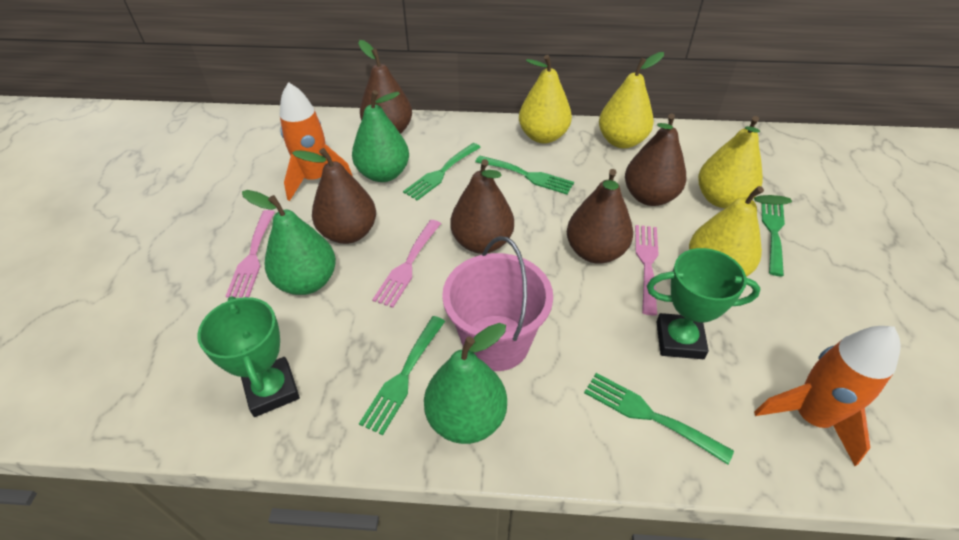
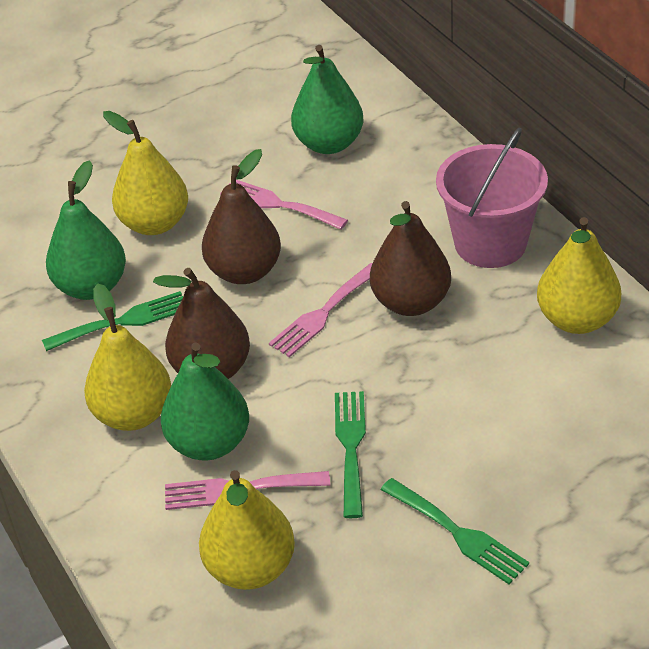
brown pear: 5 -> 3
green fork: 5 -> 3
green trophy: 2 -> 0
orange rocket: 2 -> 0

